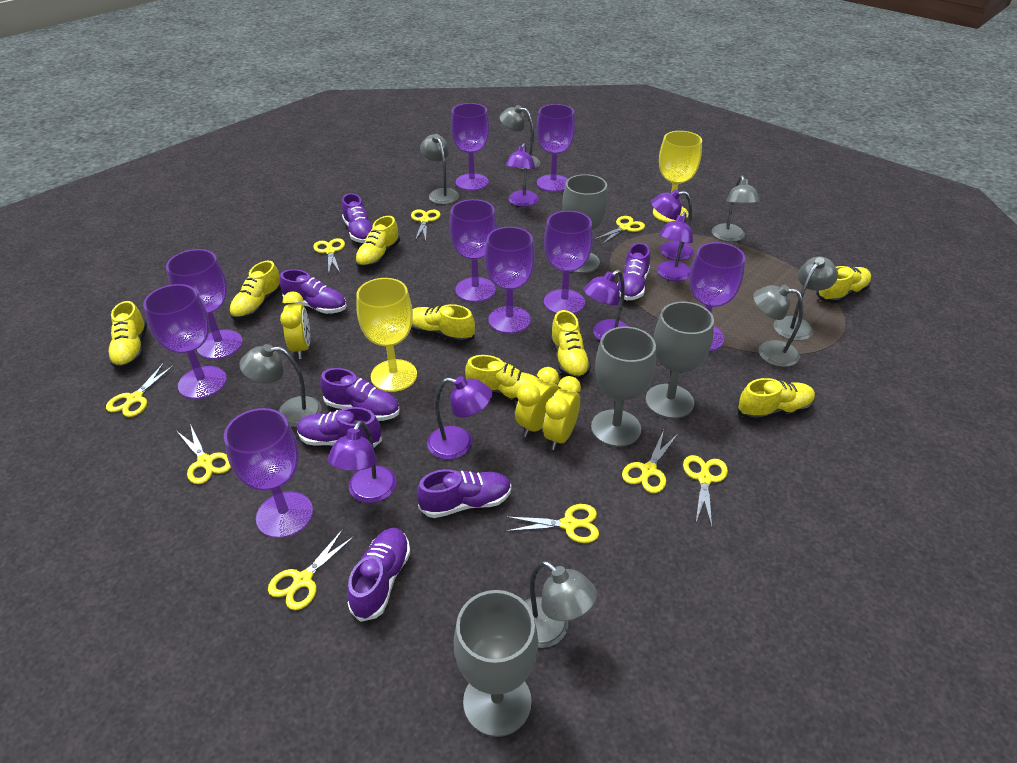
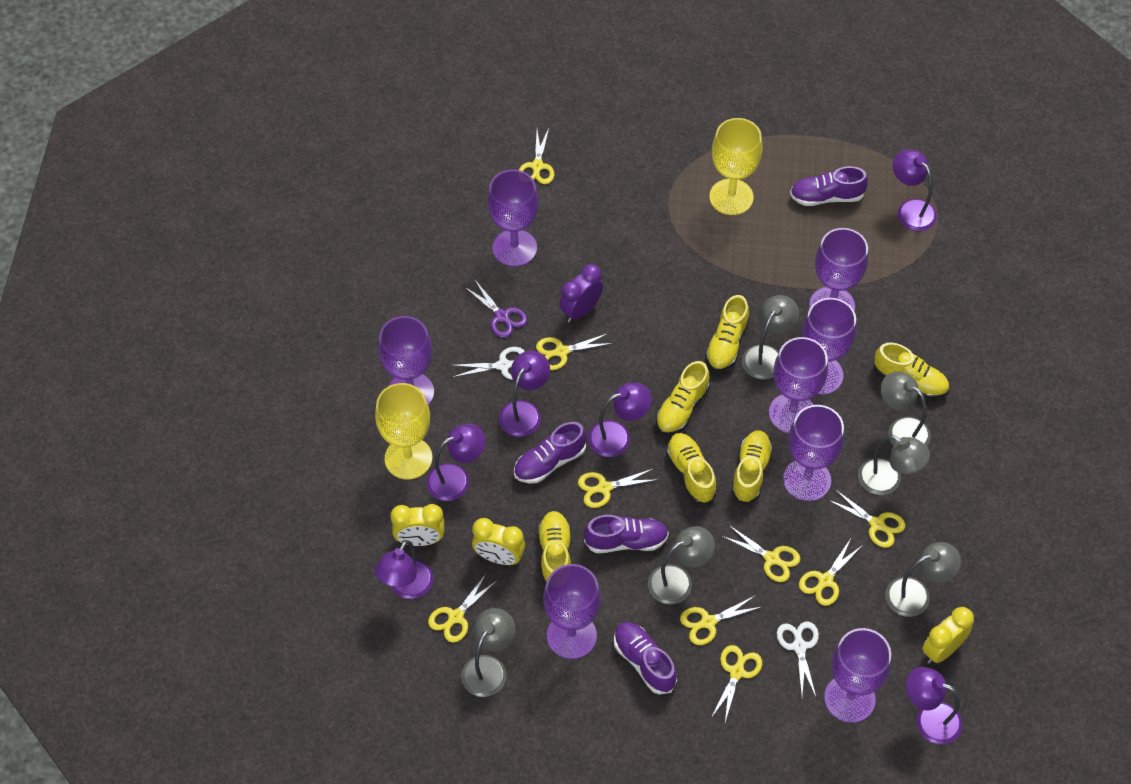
grey goblet: 4 -> 0
grey lamp: 7 -> 6
purple clock: 0 -> 1
purple goblet: 9 -> 8
purple scissors: 0 -> 1
purple shoe: 7 -> 4
white scissors: 0 -> 2
yellow shoe: 8 -> 6

